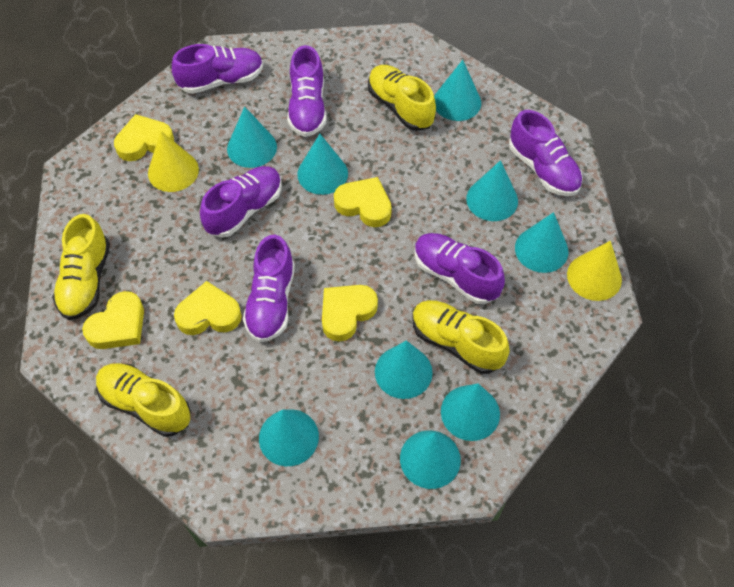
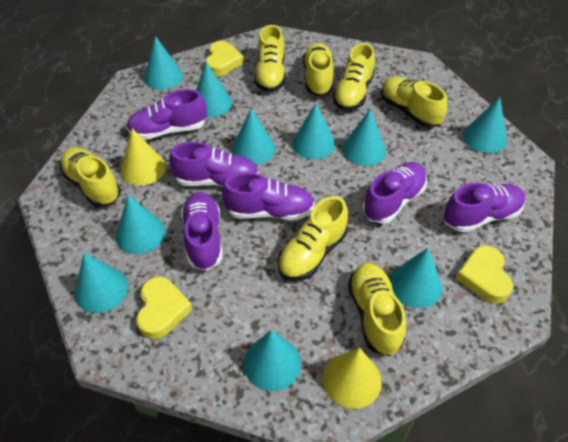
turquoise cone: 9 -> 10
yellow heart: 5 -> 3
yellow shoe: 4 -> 7

